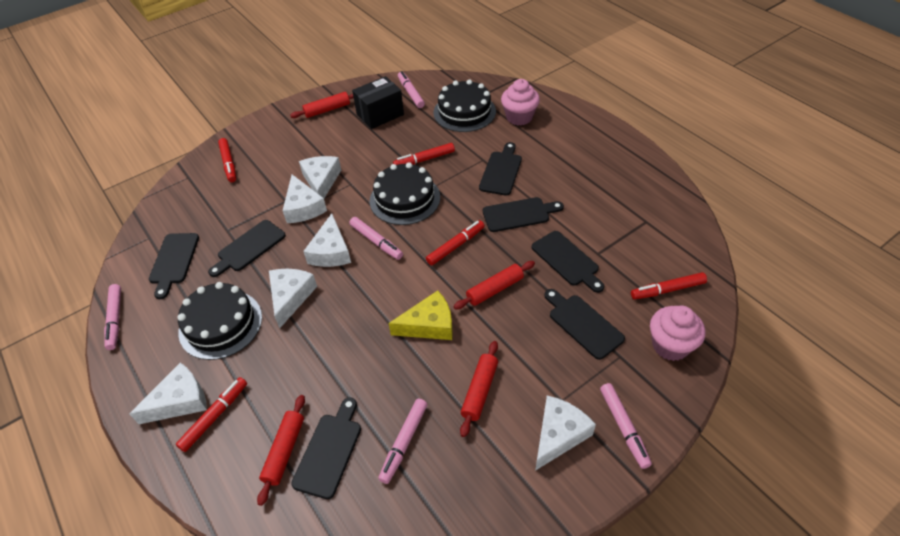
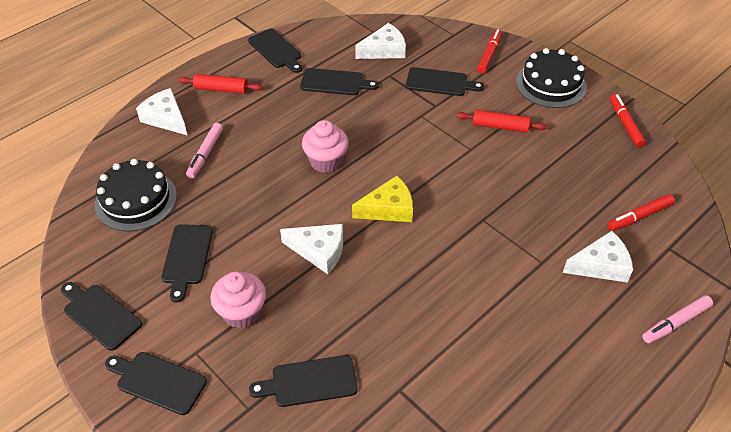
black box: 1 -> 0
black cake: 3 -> 2
pink marker: 5 -> 2
red marker: 5 -> 3
red rolling pin: 4 -> 2
white cheese: 6 -> 4

